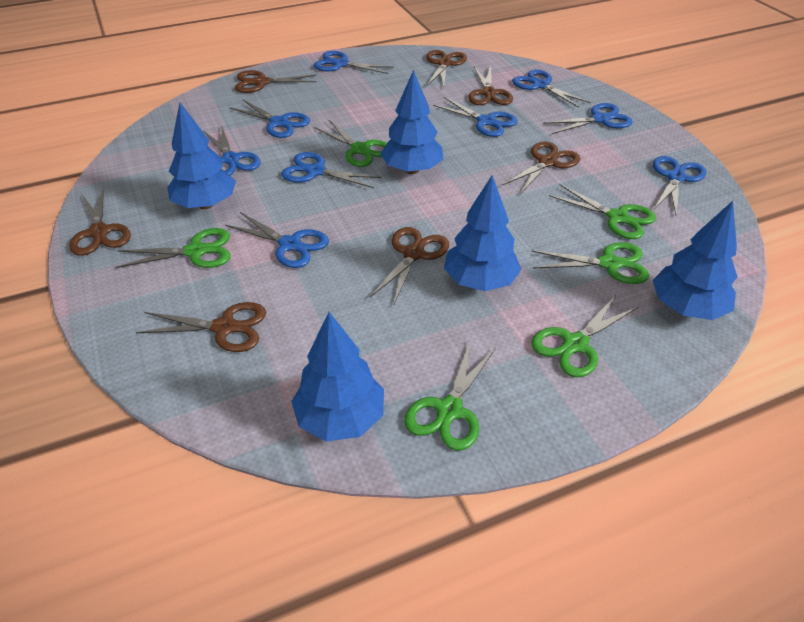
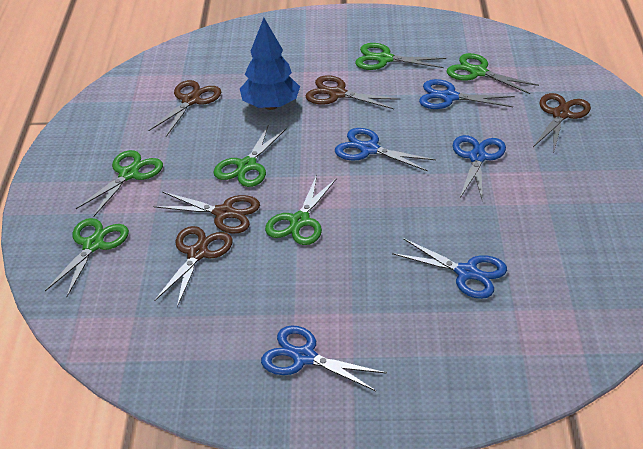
blue scissors: 9 -> 5
blue tree: 5 -> 1
brown scissors: 7 -> 5

